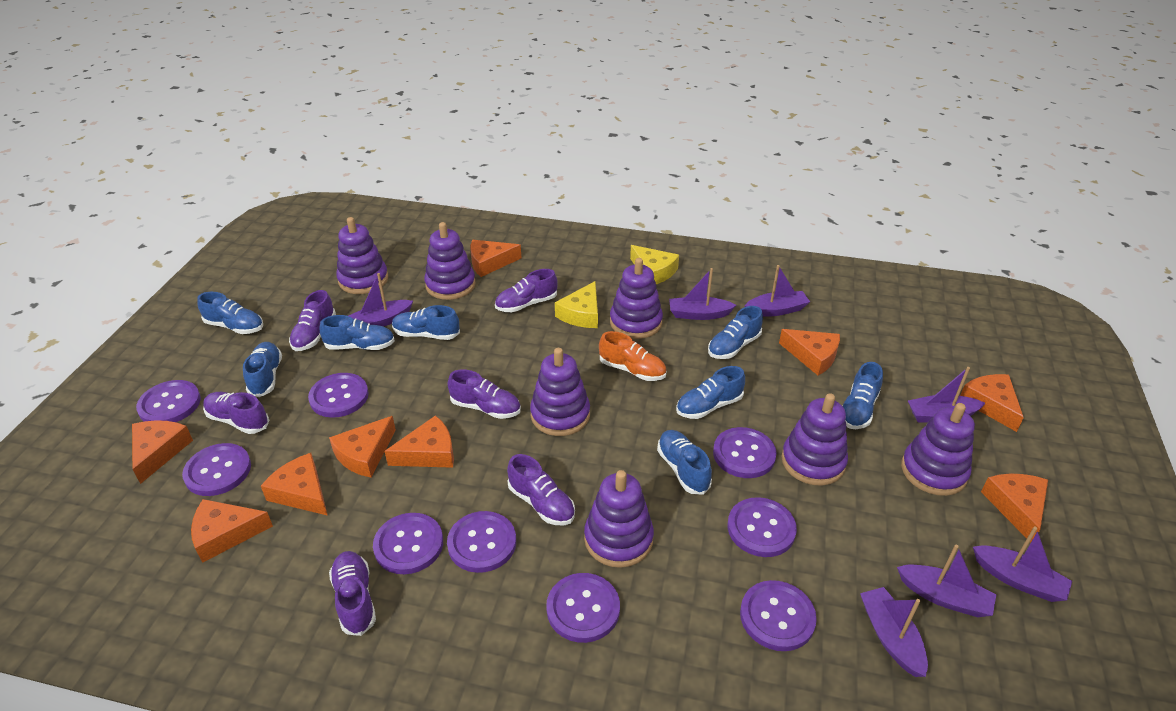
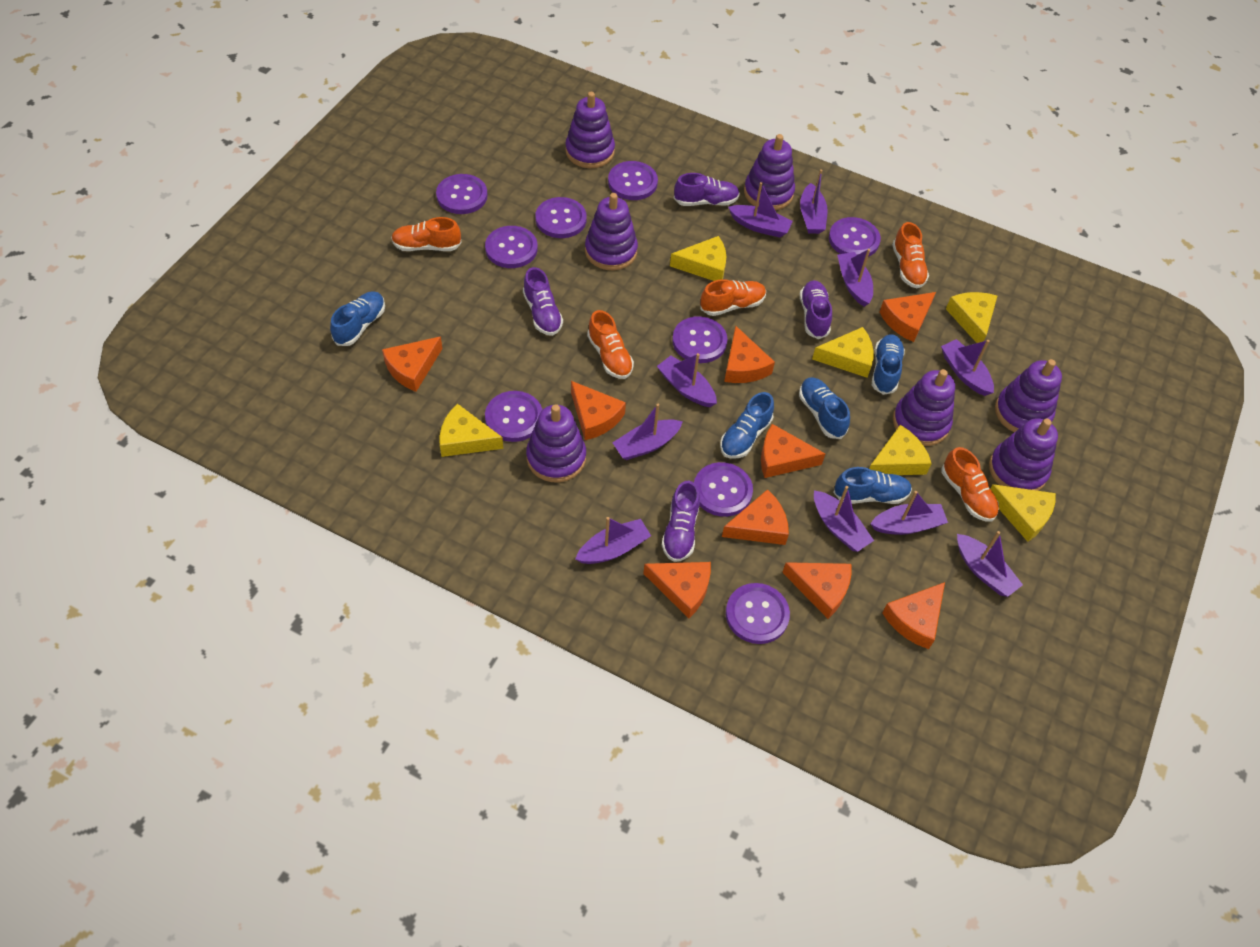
blue shoe: 8 -> 5
orange shoe: 1 -> 5
purple boat: 7 -> 10
purple shoe: 6 -> 4
yellow cheese: 2 -> 6

